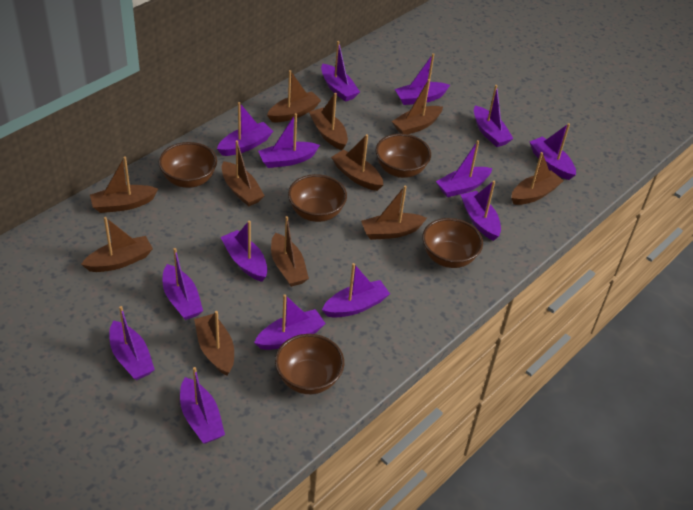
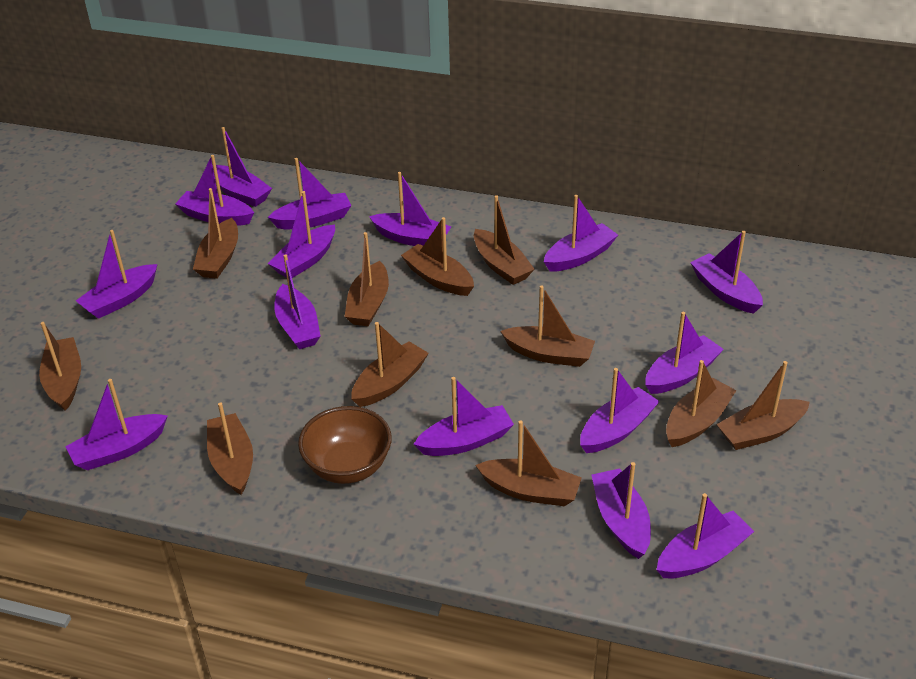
brown bowl: 5 -> 1
purple boat: 14 -> 15

